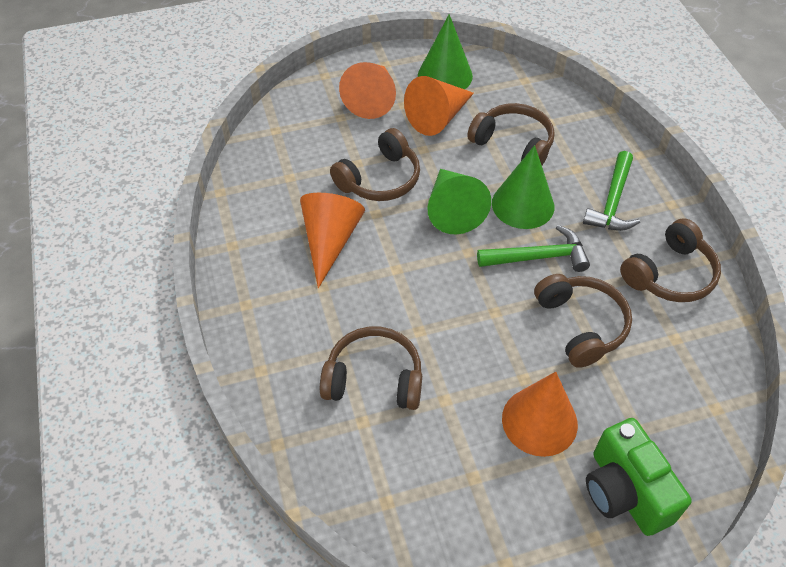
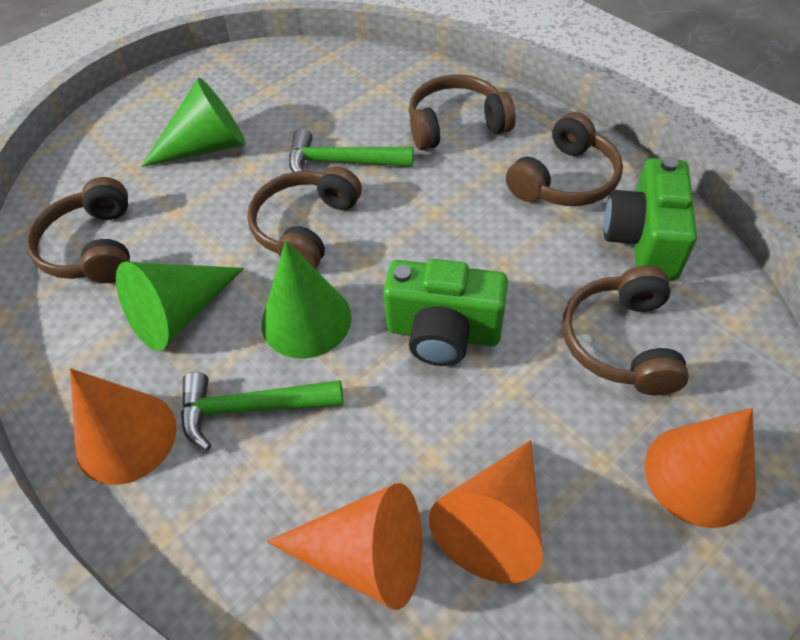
green camera: 1 -> 2

